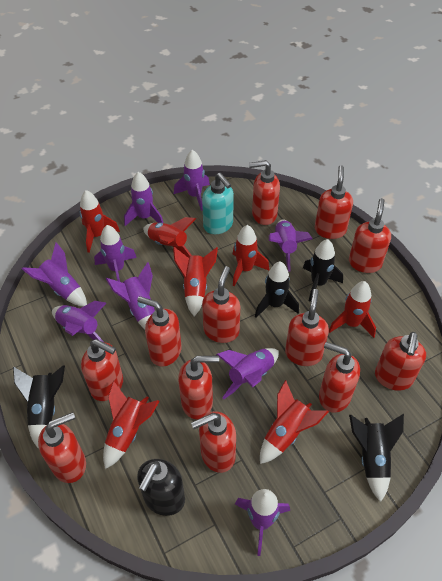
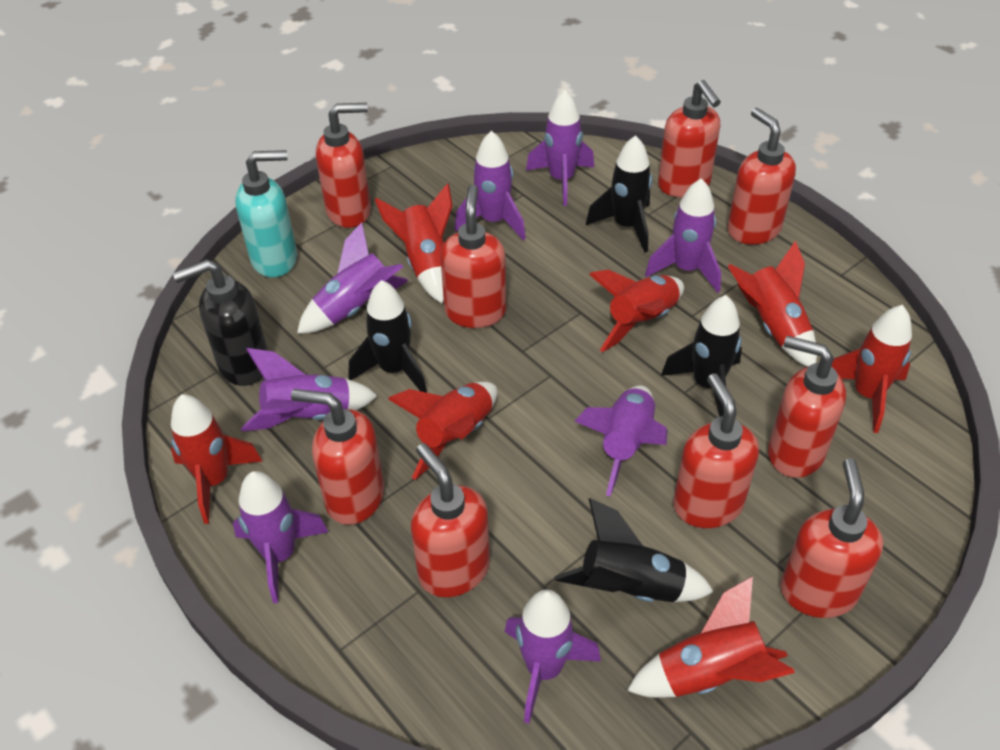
purple rocket: 9 -> 8
red soap dispenser: 12 -> 9

